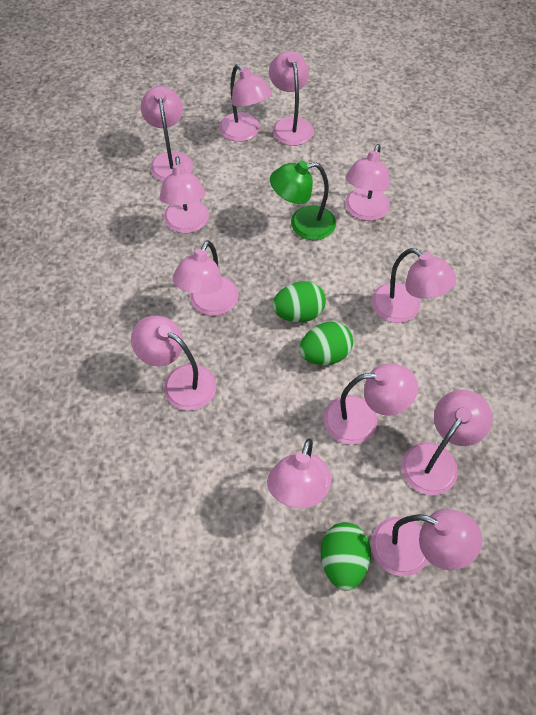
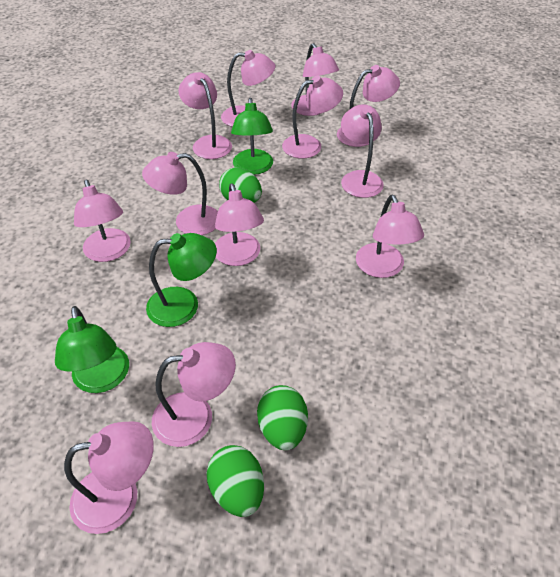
green lamp: 1 -> 3

